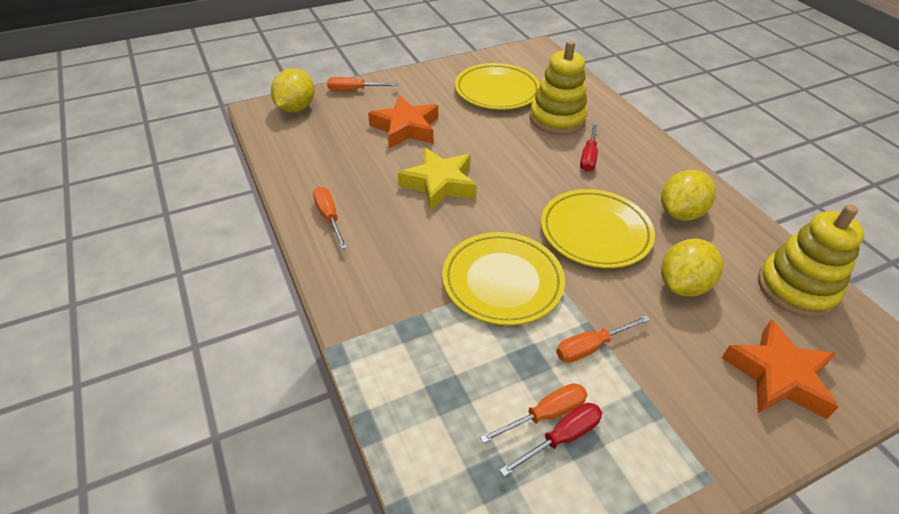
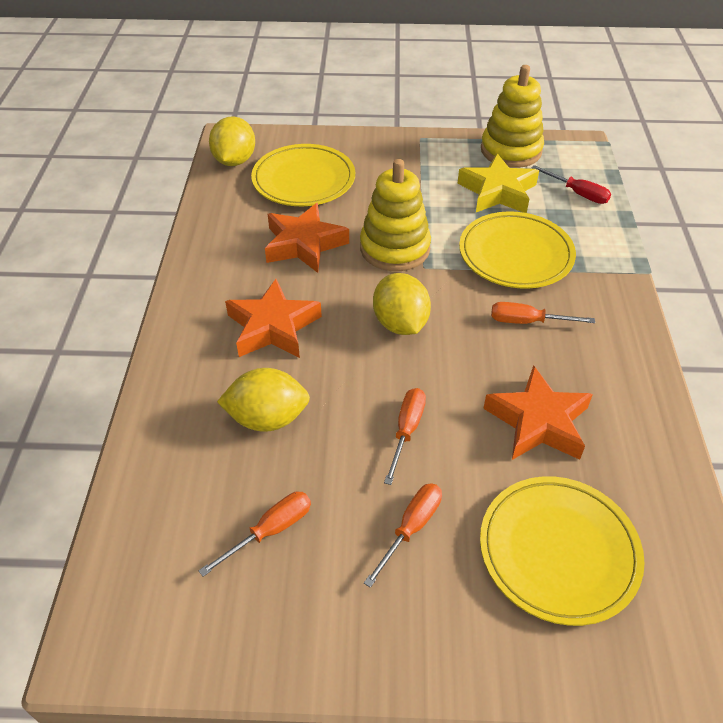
orange star: 2 -> 3
red screwdriver: 2 -> 1

